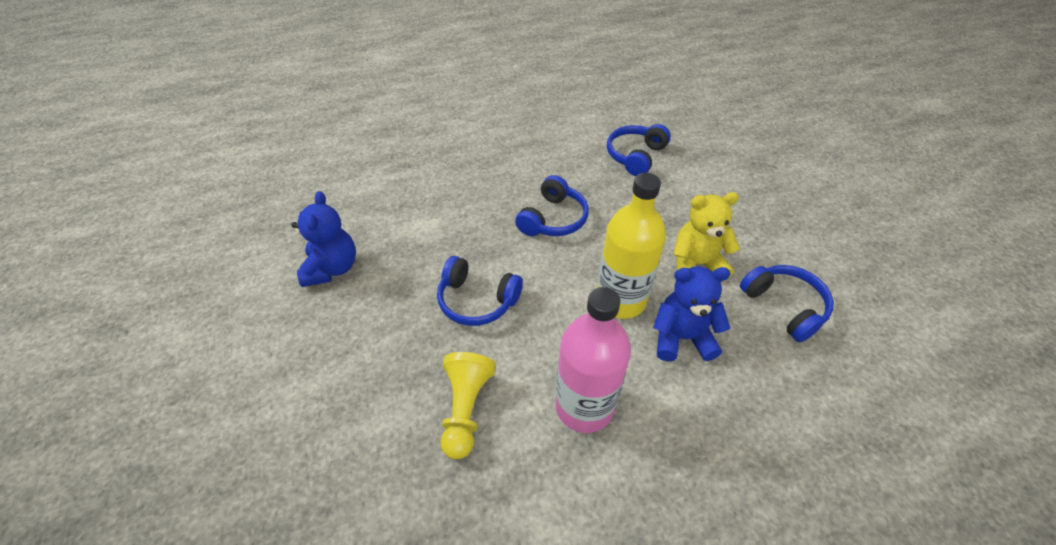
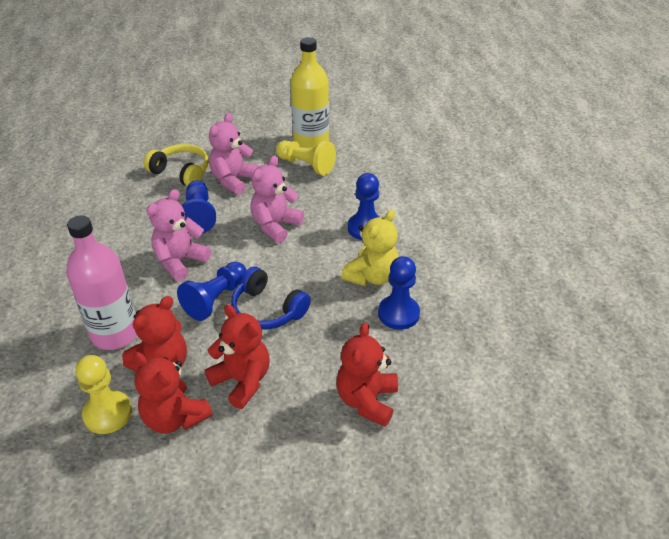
blue headphones: 4 -> 1
blue pawn: 0 -> 4
blue teddy bear: 2 -> 0
pink teddy bear: 0 -> 3
red teddy bear: 0 -> 4
yellow headphones: 0 -> 1
yellow pawn: 1 -> 2

